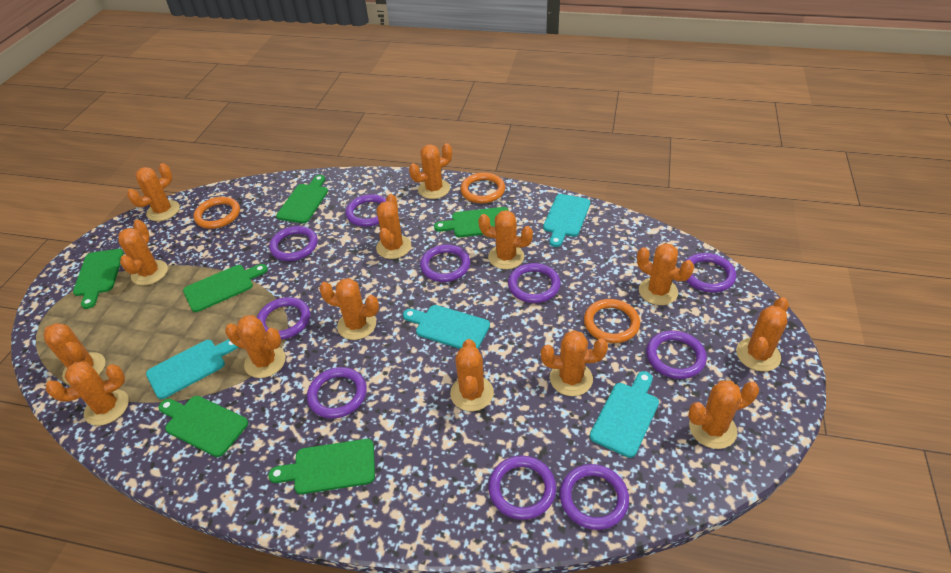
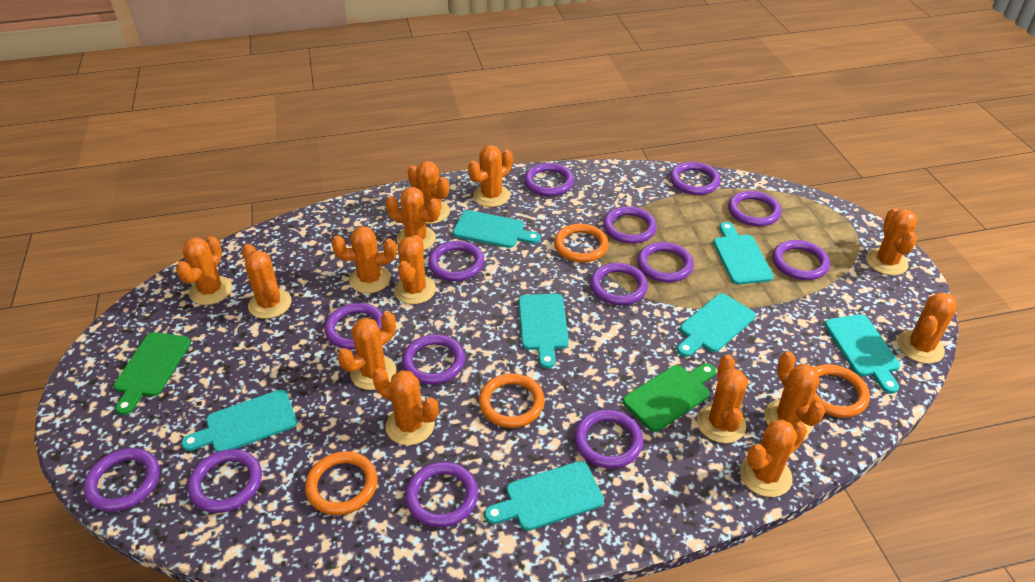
green cutting board: 6 -> 2
orange ring: 3 -> 4
purple ring: 10 -> 14
turquoise cutting board: 4 -> 7

